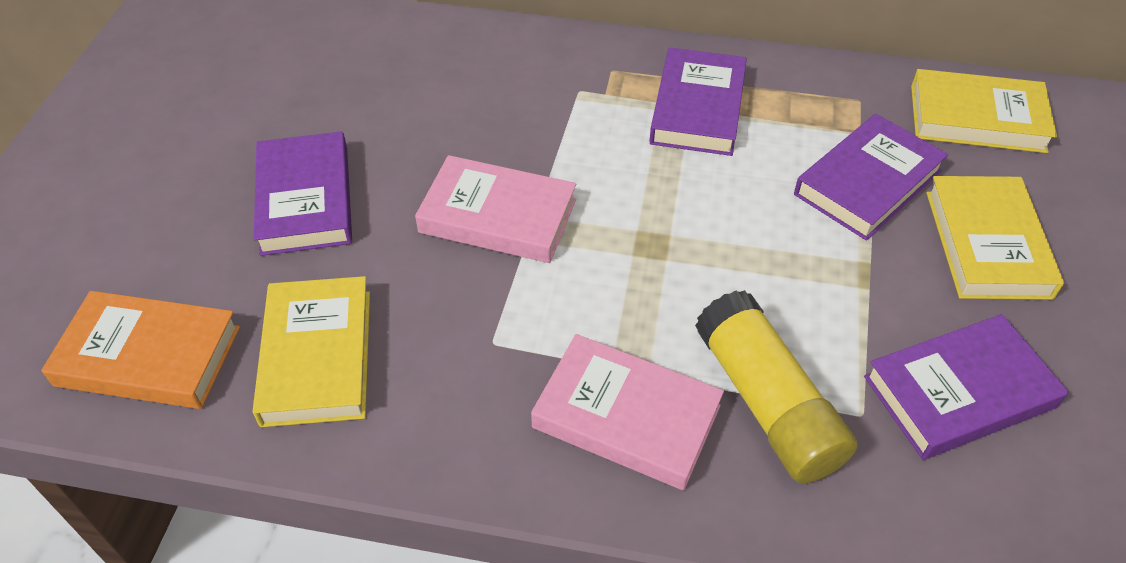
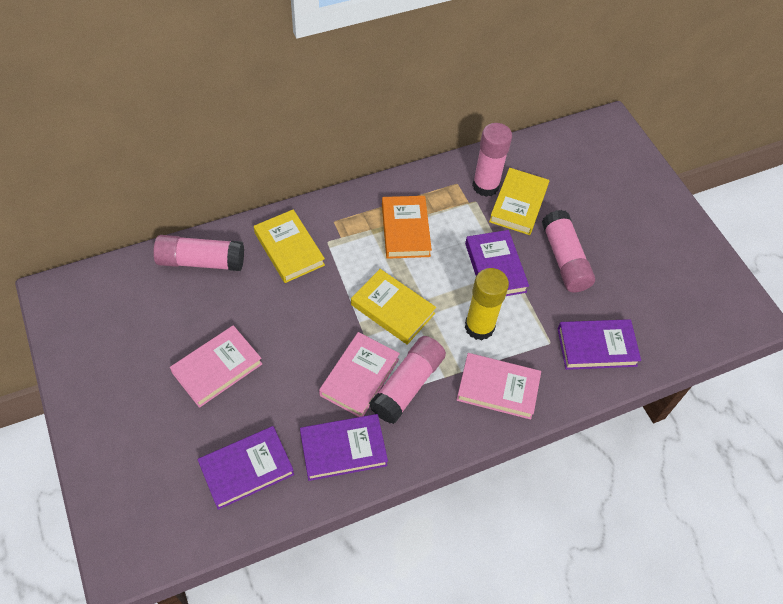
pink book: 2 -> 3
pink glue stick: 0 -> 4

